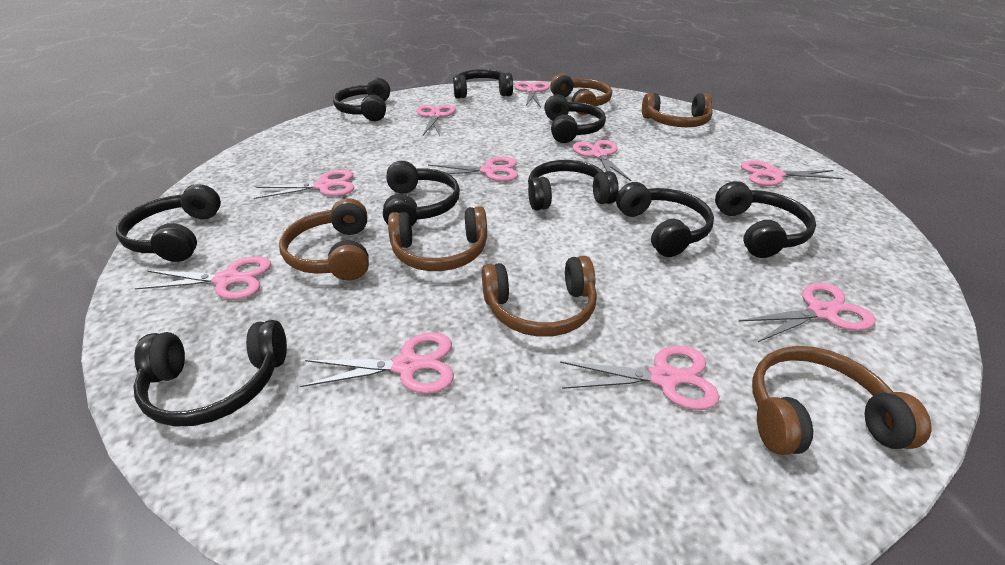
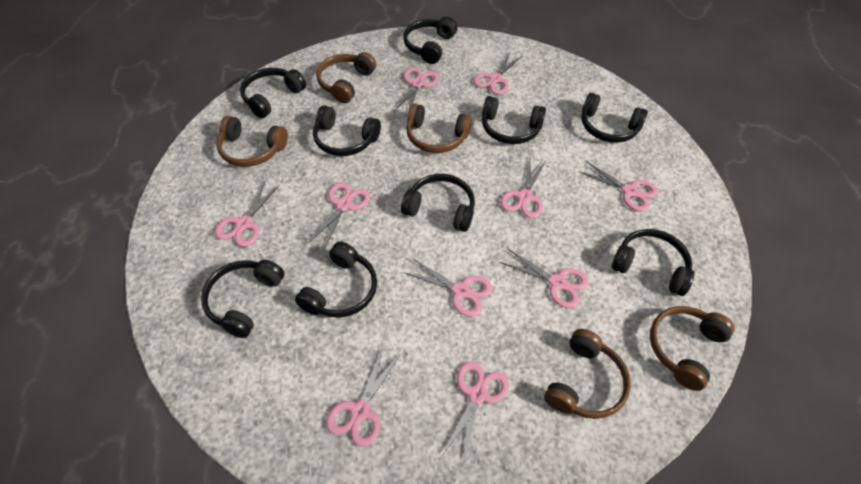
brown headphones: 6 -> 5

